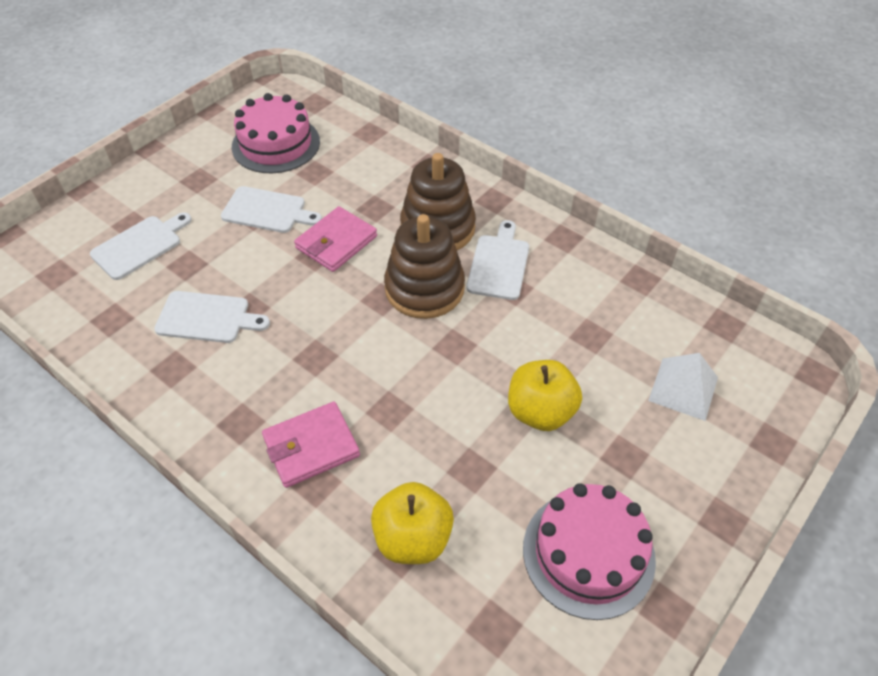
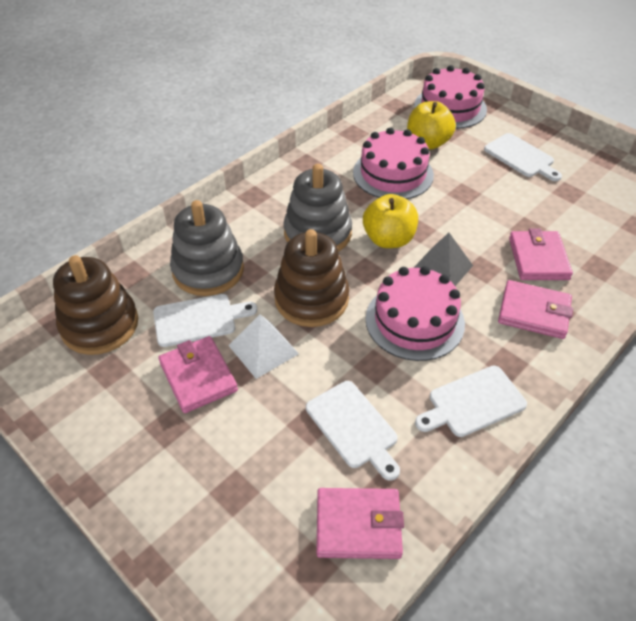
grey pyramid: 0 -> 1
grey stacking toy: 0 -> 2
pink cake: 2 -> 3
pink wallet: 2 -> 4

